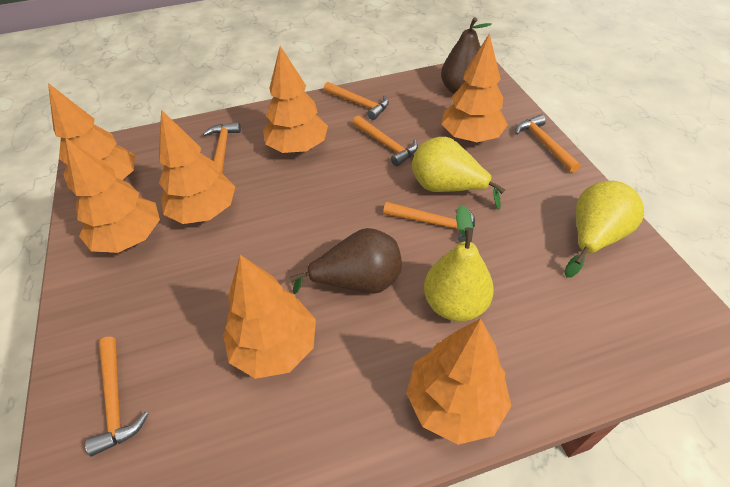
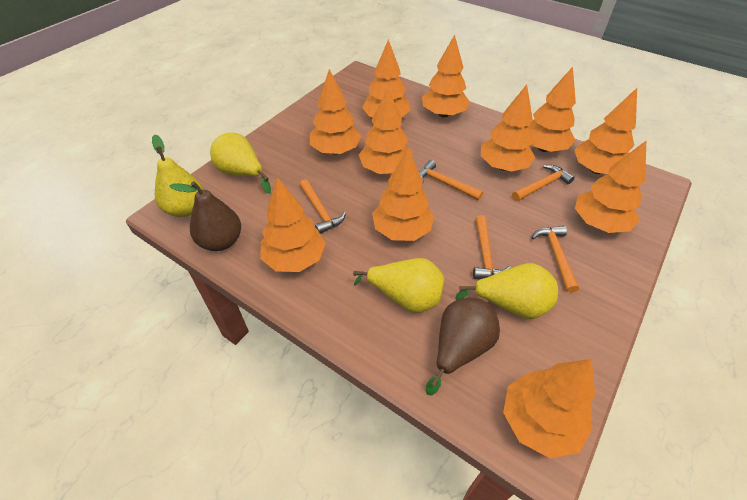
orange hammer: 6 -> 5
orange tree: 7 -> 11
yellow pear: 3 -> 4

